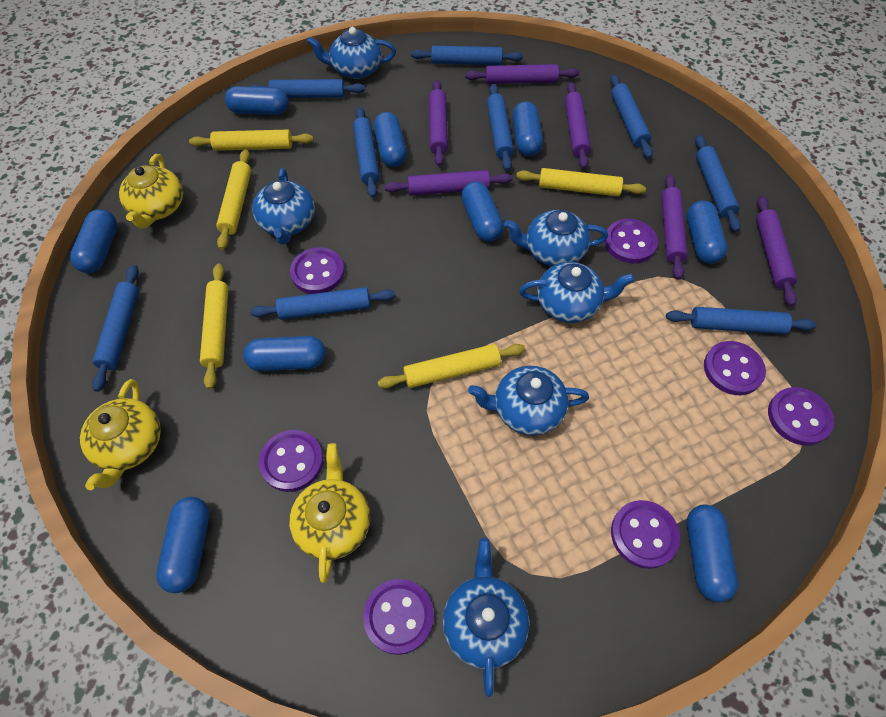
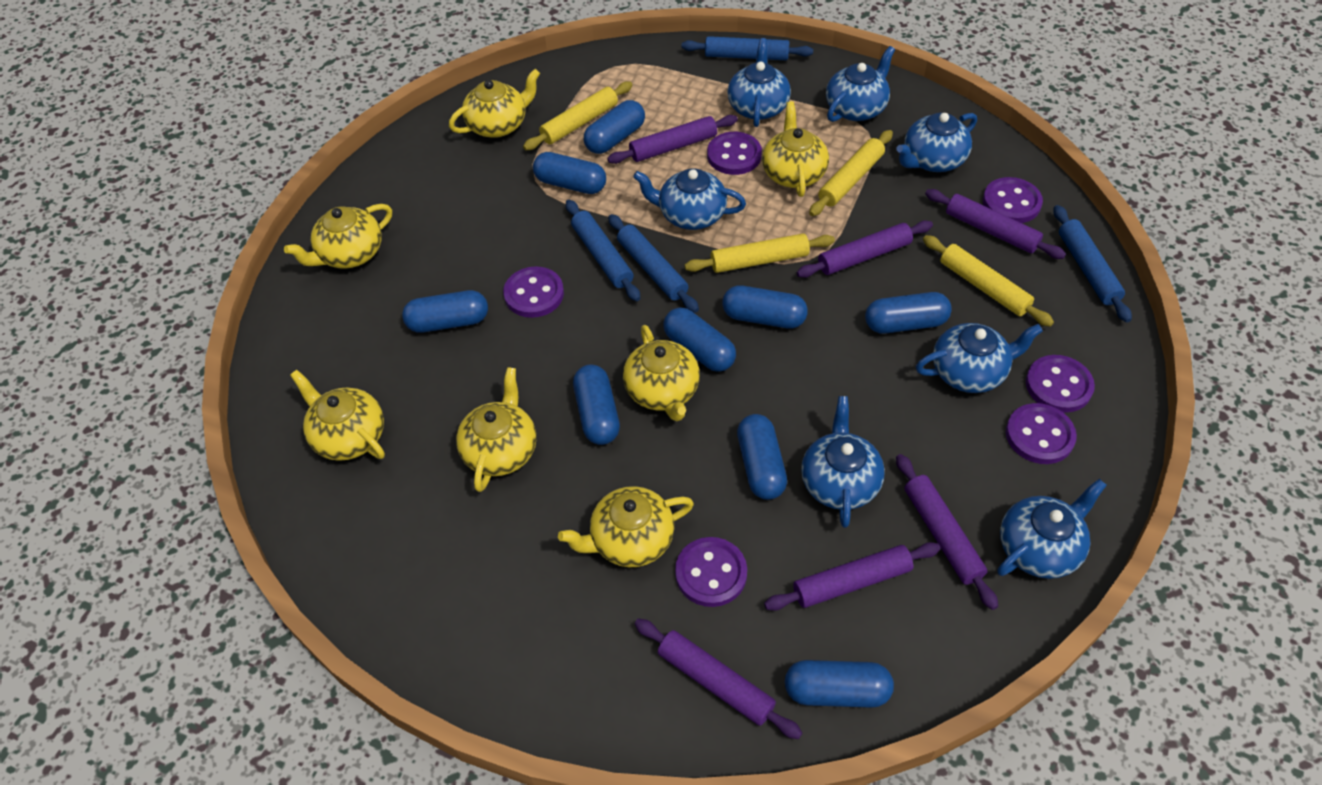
blue rolling pin: 9 -> 4
blue teapot: 6 -> 7
purple button: 7 -> 6
yellow rolling pin: 5 -> 4
yellow teapot: 3 -> 7

